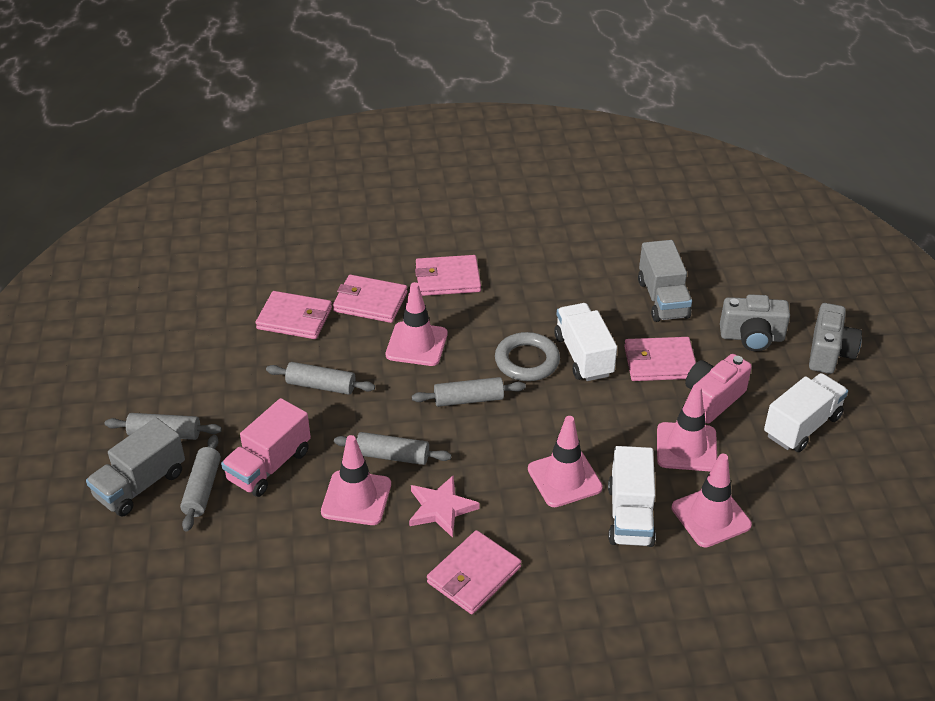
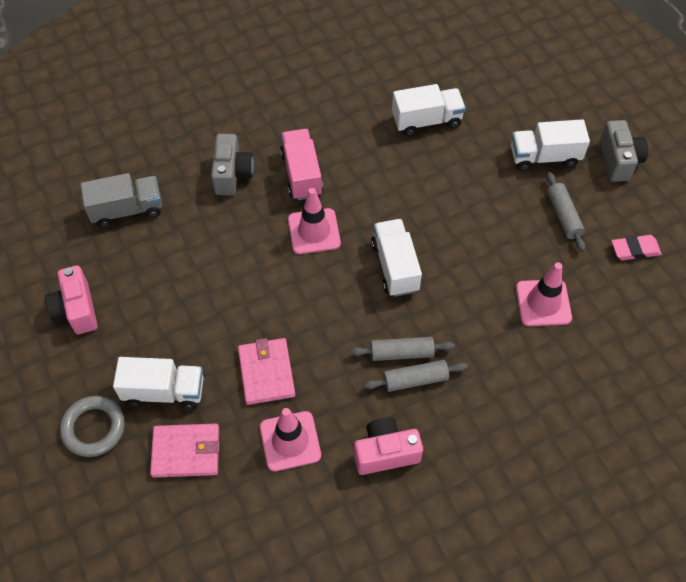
grey rolling pin: 5 -> 3
grey truck: 2 -> 1
pink camera: 1 -> 2
pink eraser: 0 -> 1
pink star: 1 -> 0
pink traffic cone: 5 -> 3
pink wallet: 5 -> 2
white truck: 3 -> 4

